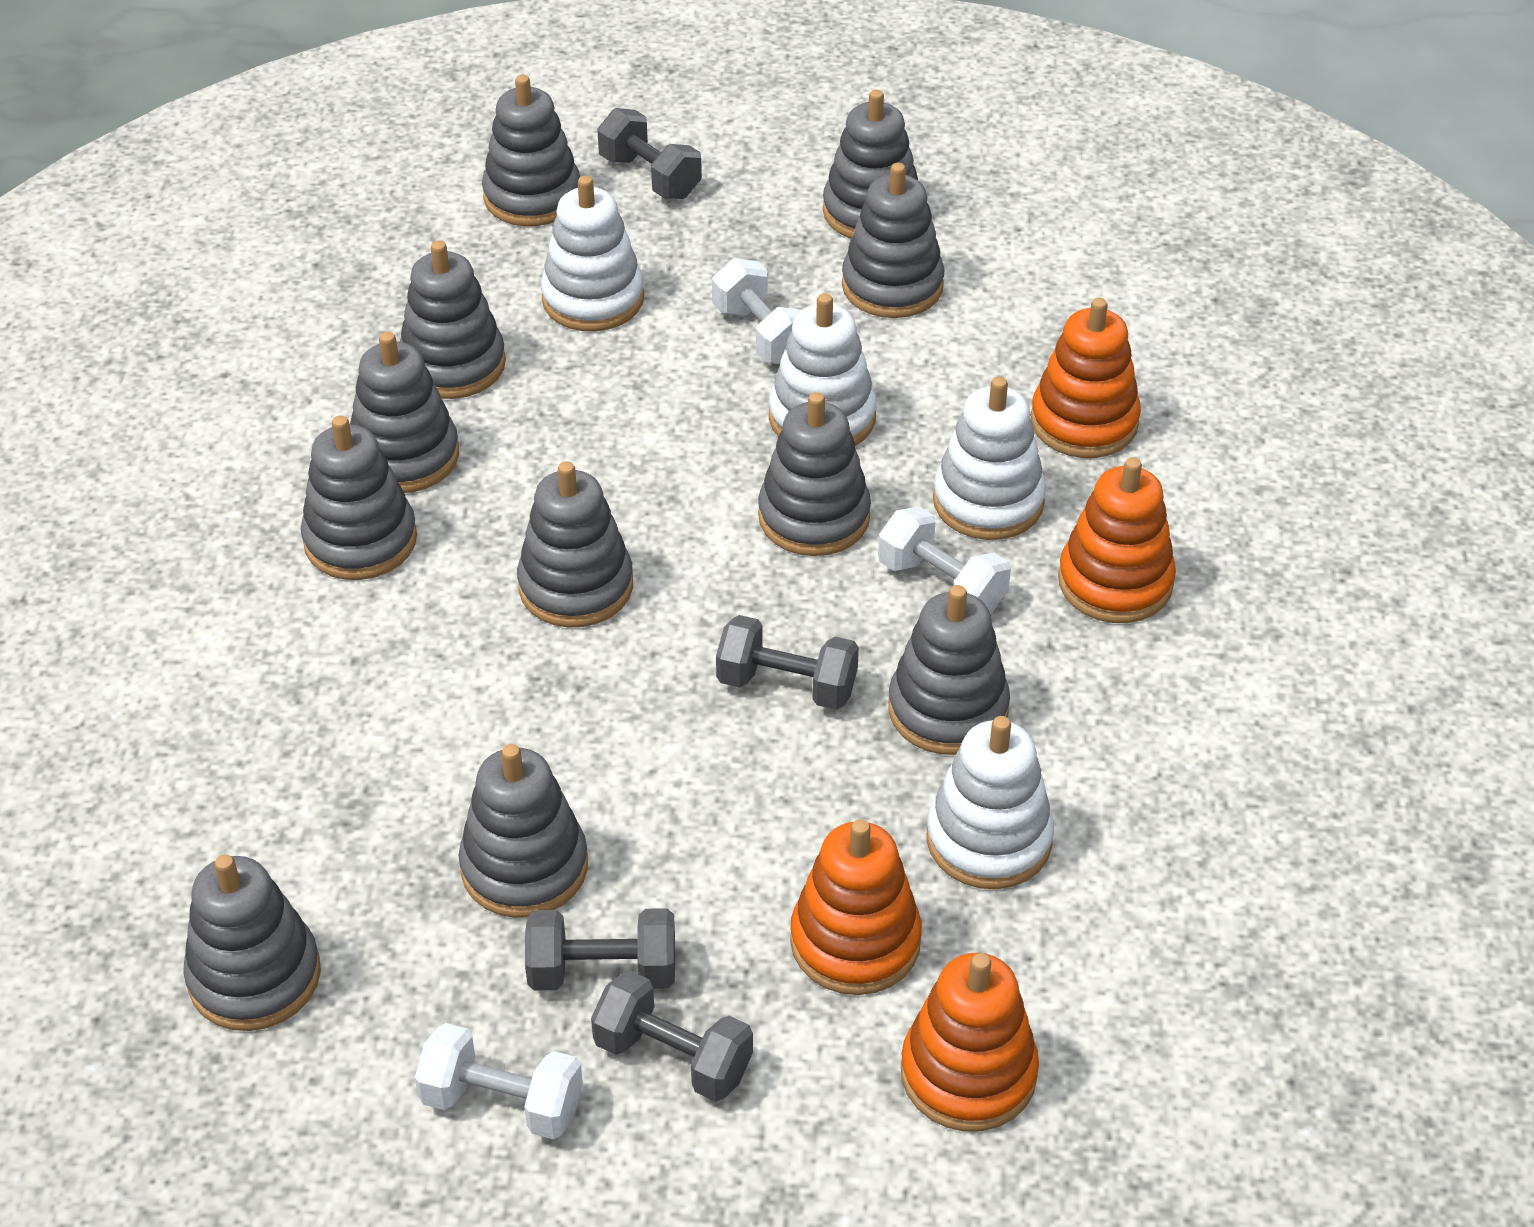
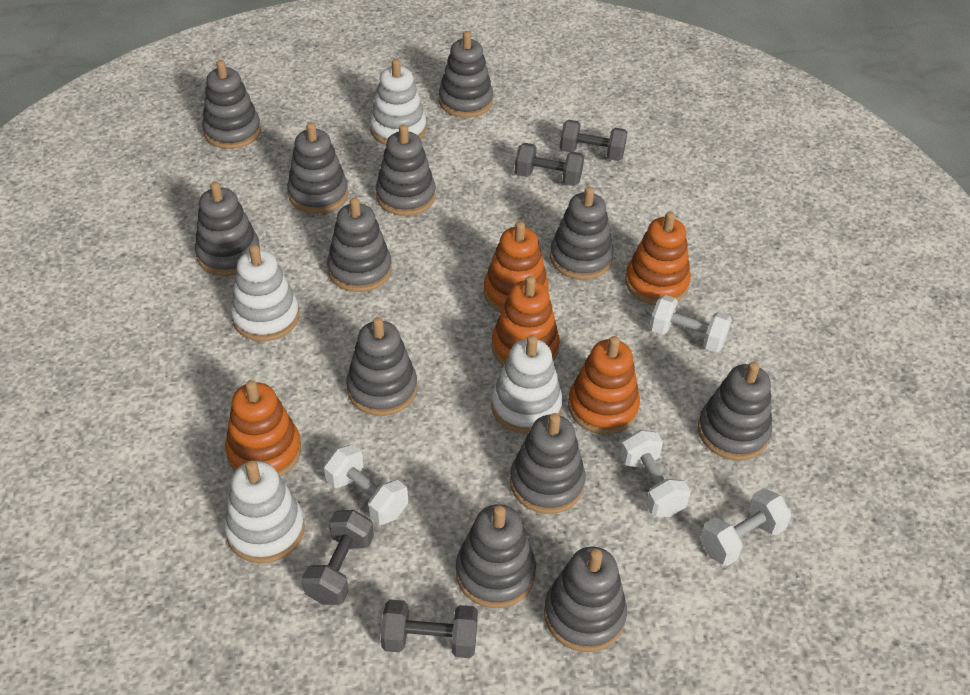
grey stacking toy: 11 -> 12
orange stacking toy: 4 -> 5
white dumbbell: 3 -> 4

